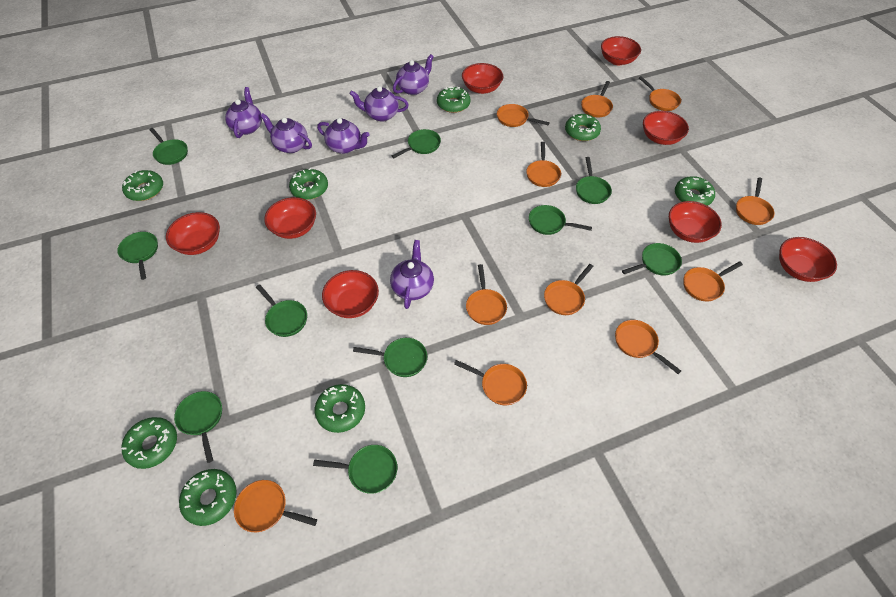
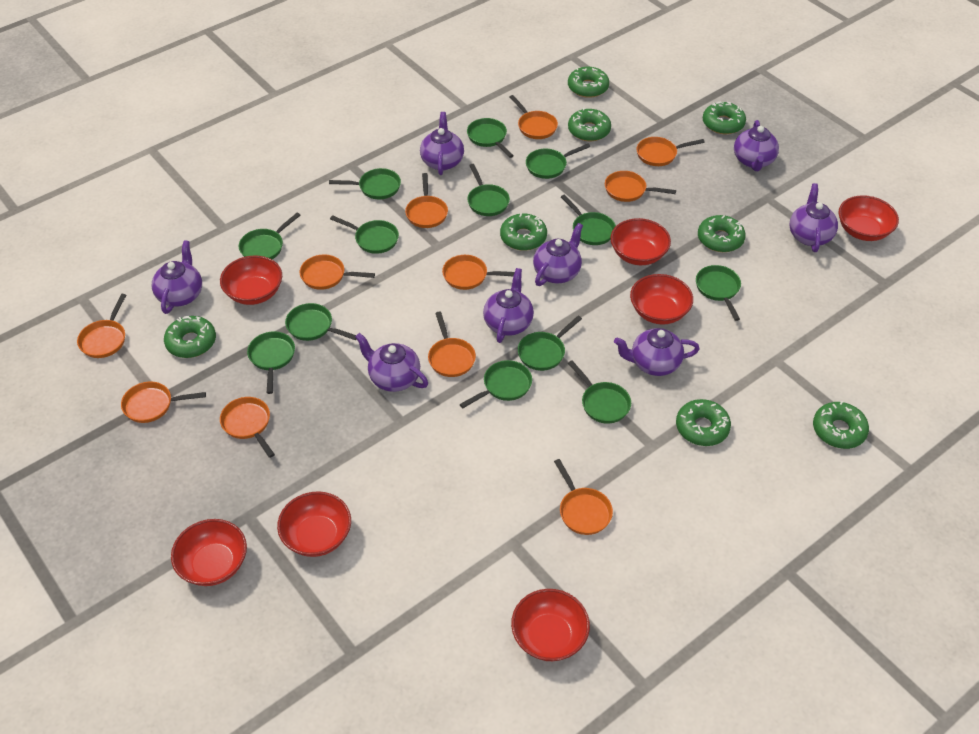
green pan: 10 -> 13
purple teapot: 6 -> 8
red bowl: 8 -> 7

